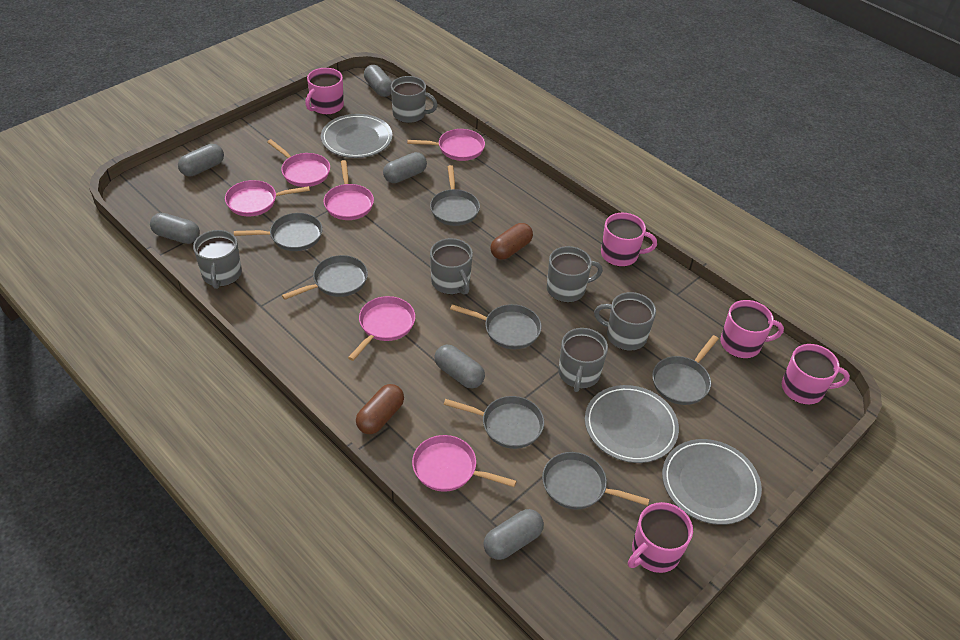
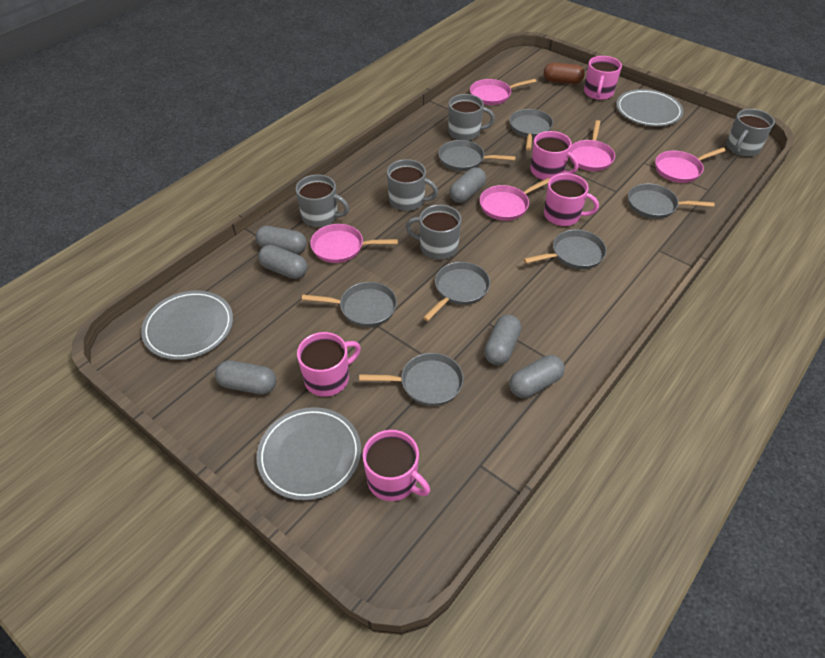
brown capsule: 2 -> 1
grey mug: 6 -> 5
pink pan: 6 -> 5

